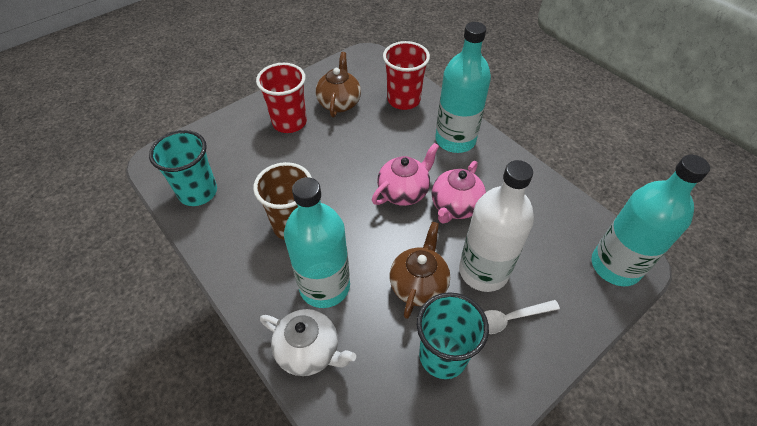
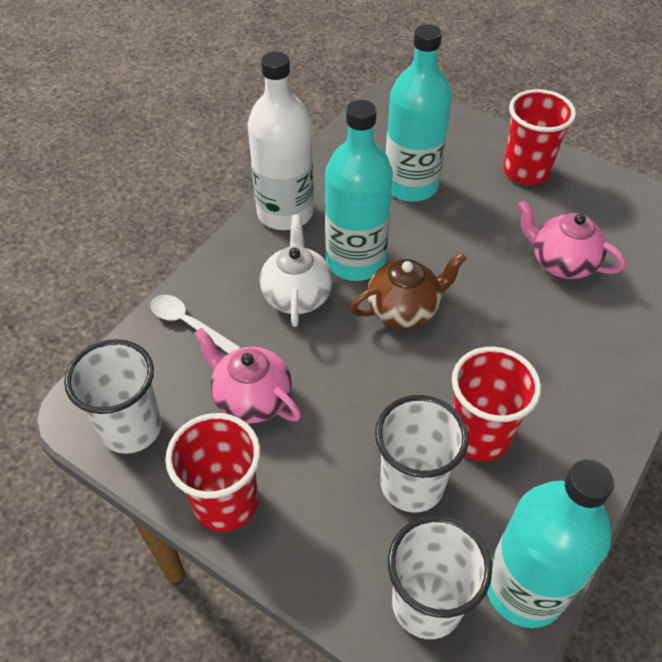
brown cup: 1 -> 0
brown teapot: 2 -> 1
red cup: 2 -> 3
turquoise cup: 2 -> 0
white cup: 0 -> 3

